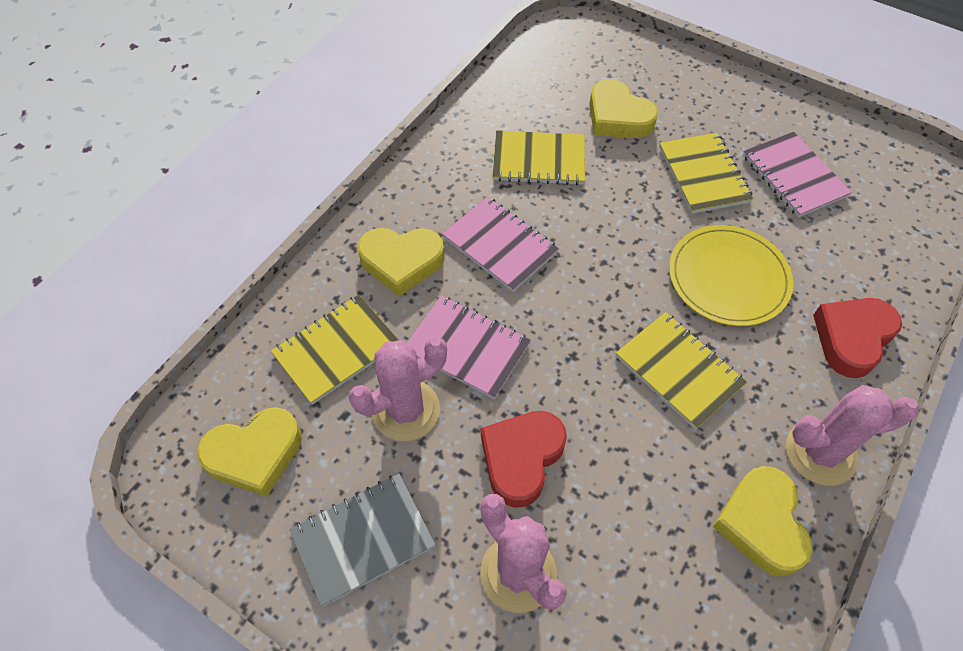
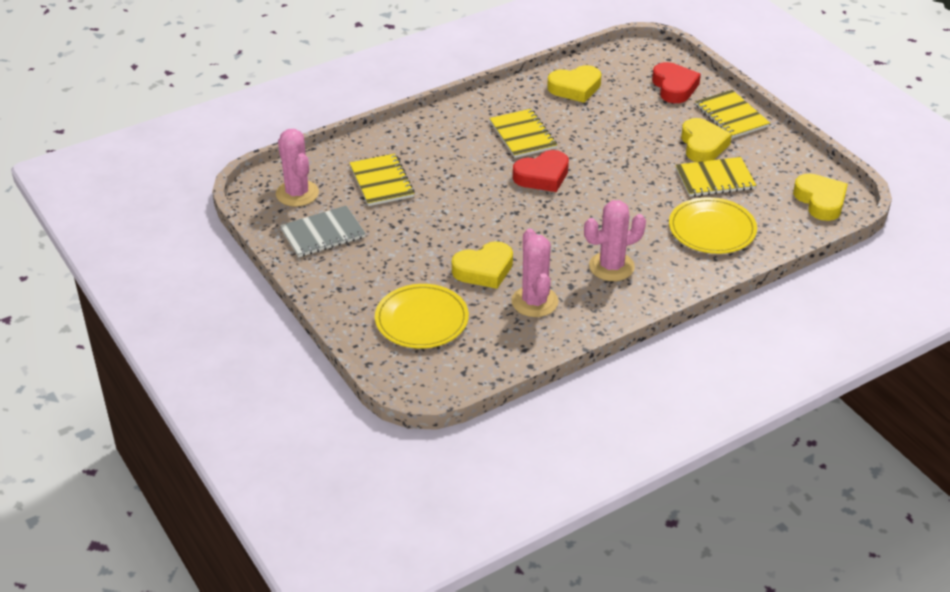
pink notebook: 3 -> 0
yellow plate: 1 -> 2

